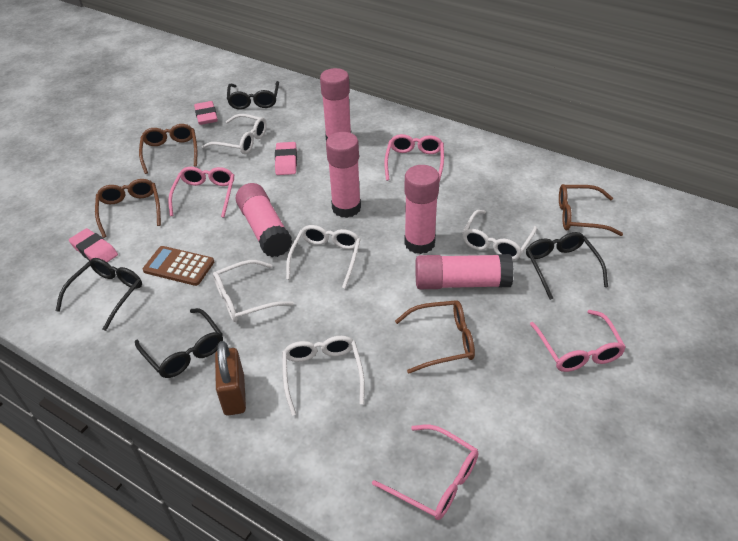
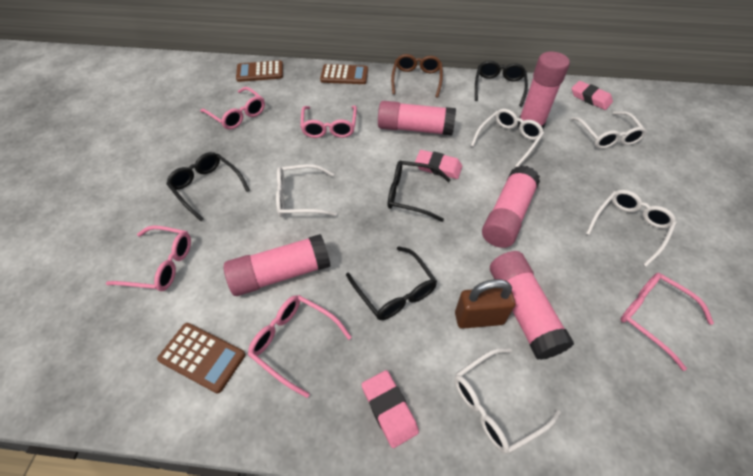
brown calculator: 1 -> 3
brown glasses: 4 -> 1
pink glasses: 4 -> 5

